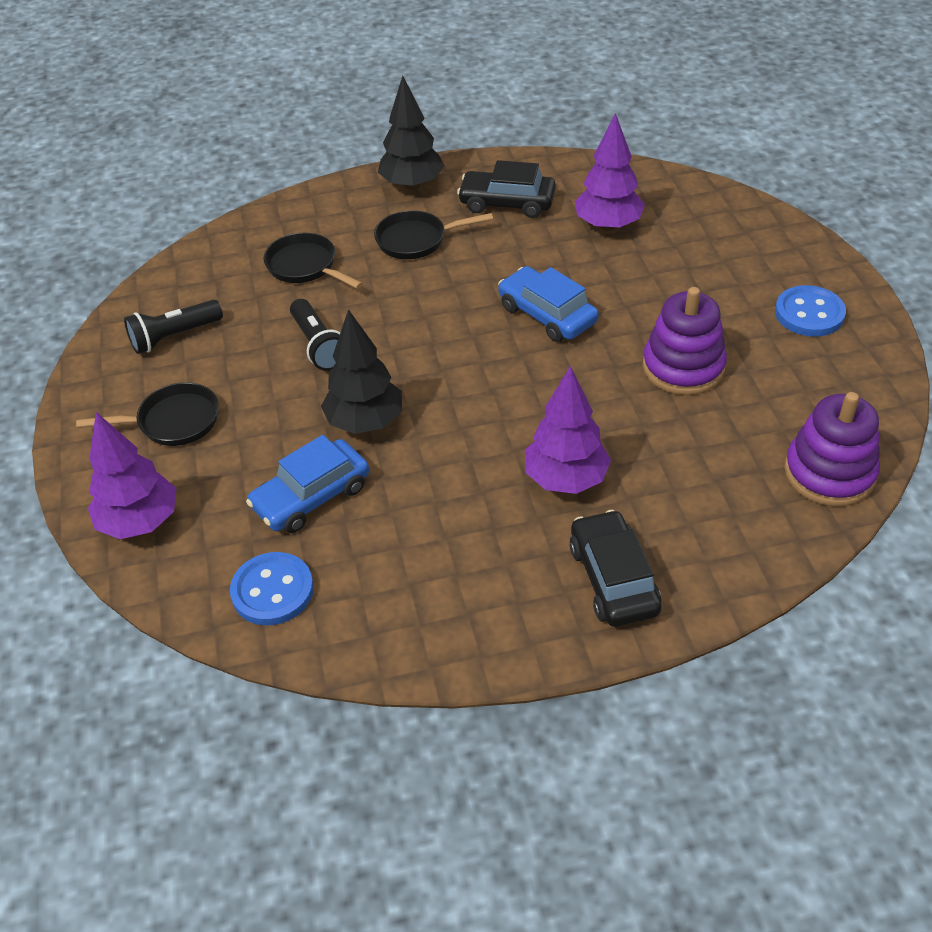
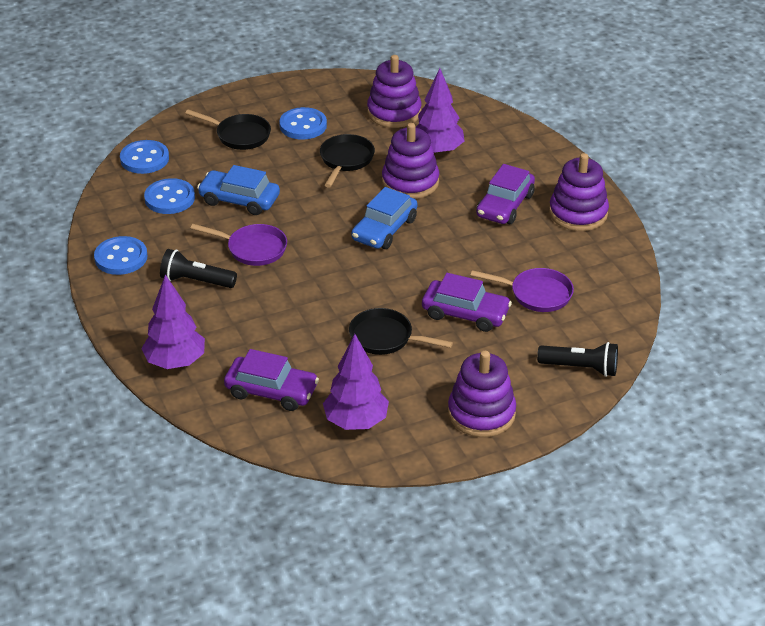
black car: 2 -> 0
black tree: 2 -> 0
blue button: 2 -> 4
purple car: 0 -> 3
purple pan: 0 -> 2
purple stacking toy: 2 -> 4

